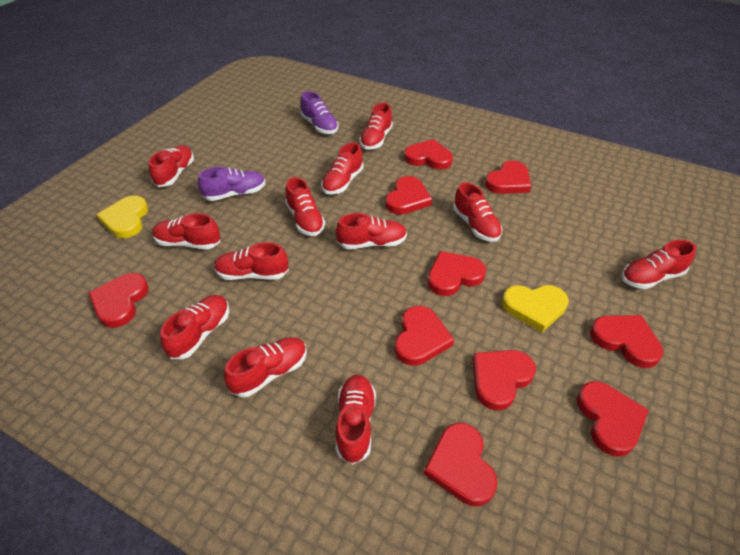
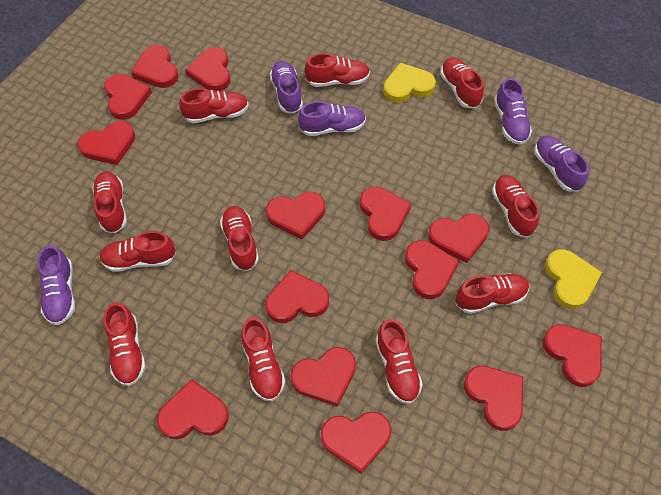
purple shoe: 2 -> 5
red heart: 10 -> 14
red shoe: 12 -> 11

